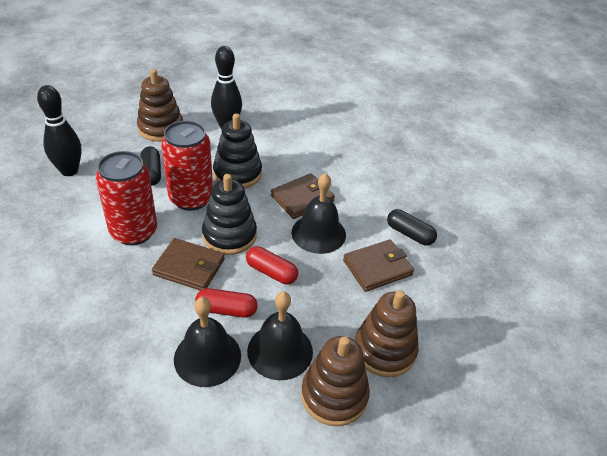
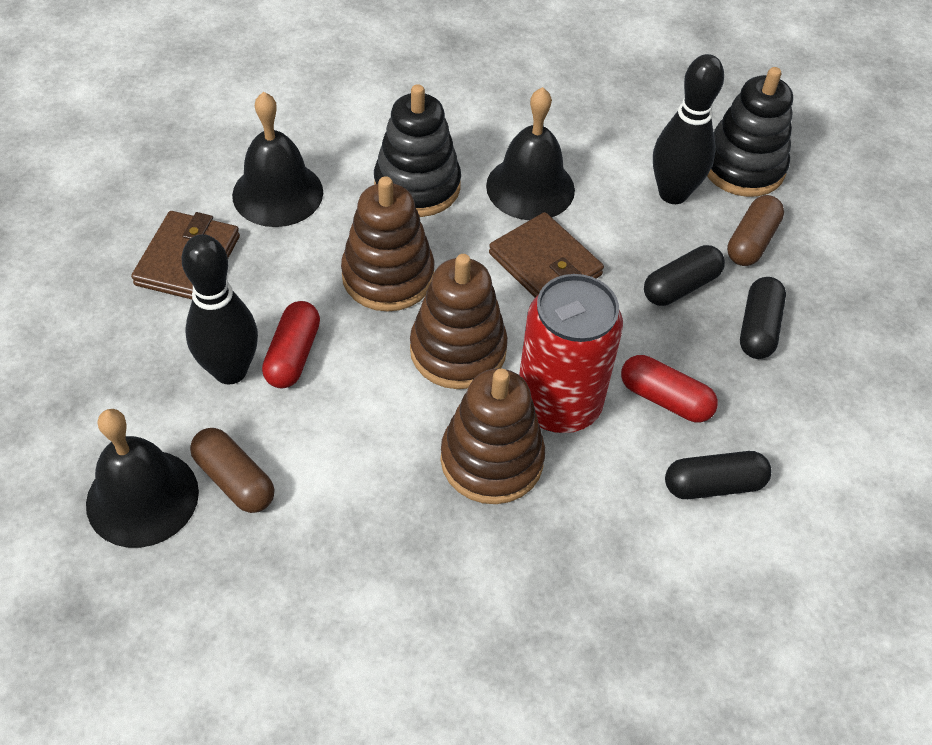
black capsule: 2 -> 3
brown capsule: 0 -> 2
brown wallet: 3 -> 2
red can: 2 -> 1

